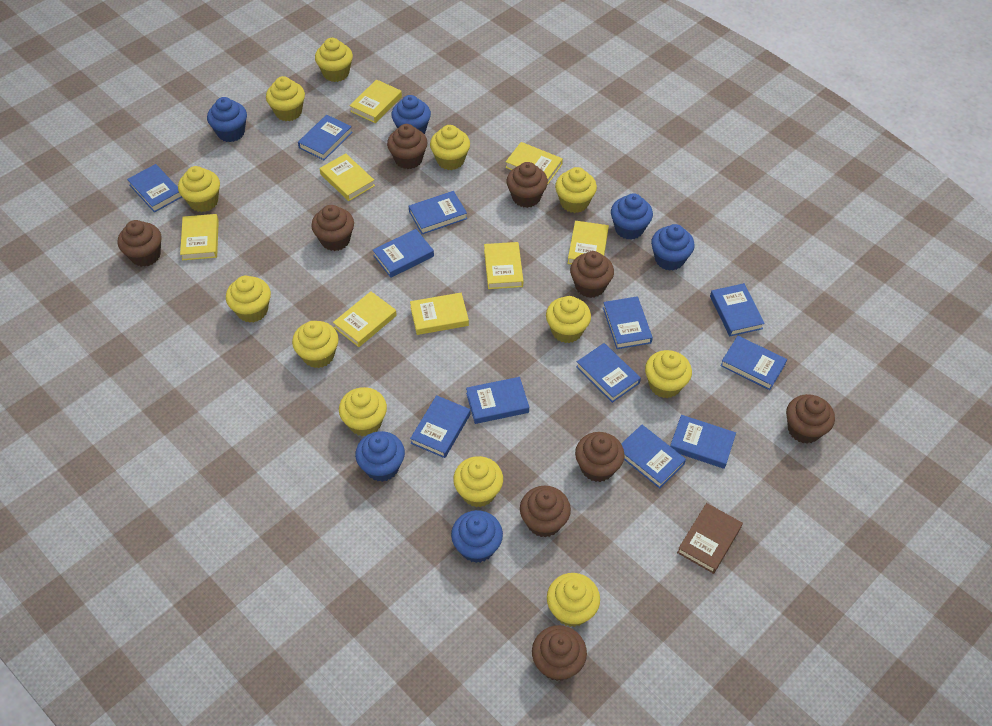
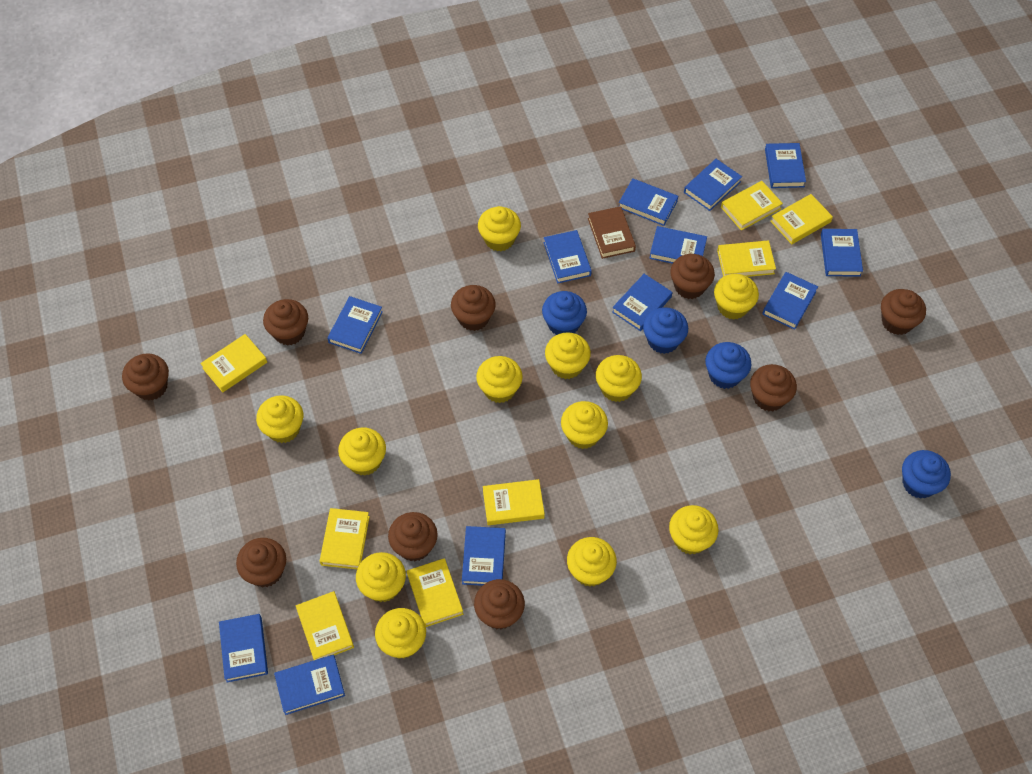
blue cupcake: 6 -> 4

